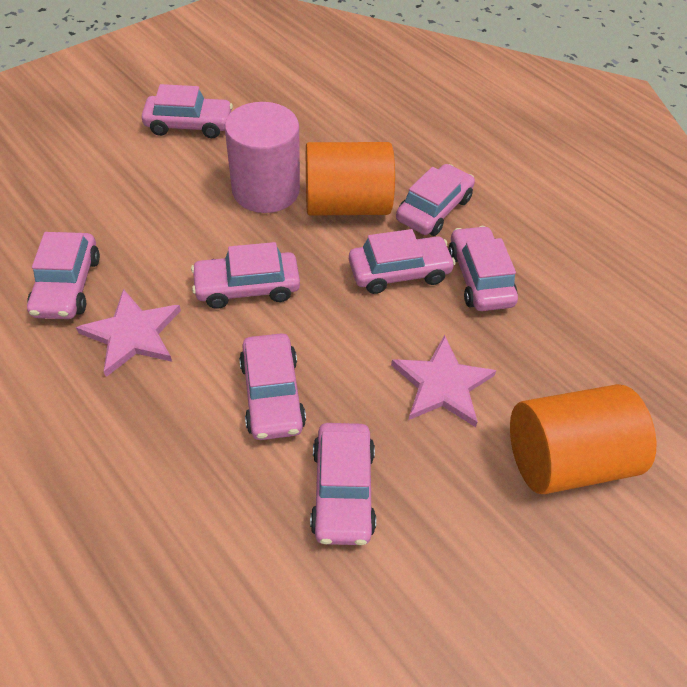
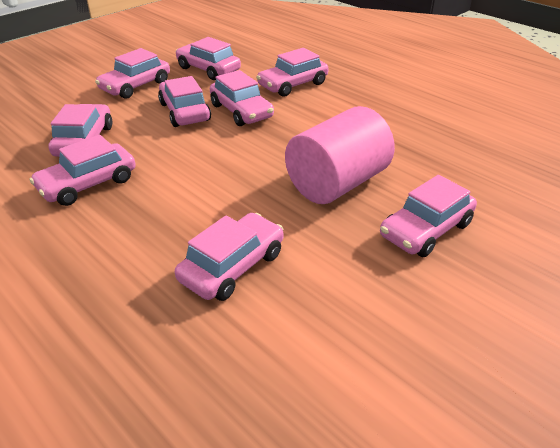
orange cylinder: 2 -> 0
pink car: 8 -> 9
pink star: 2 -> 0

